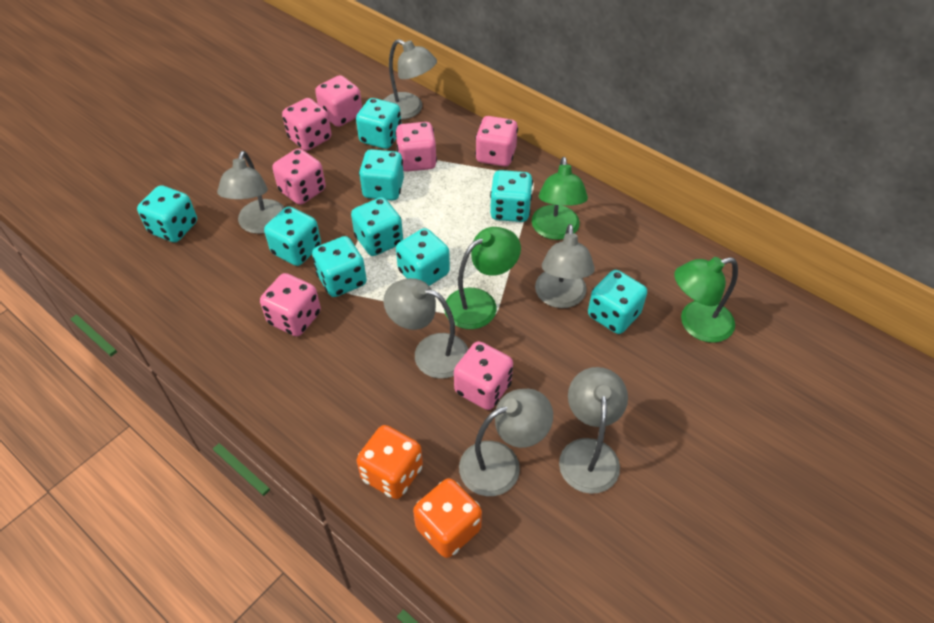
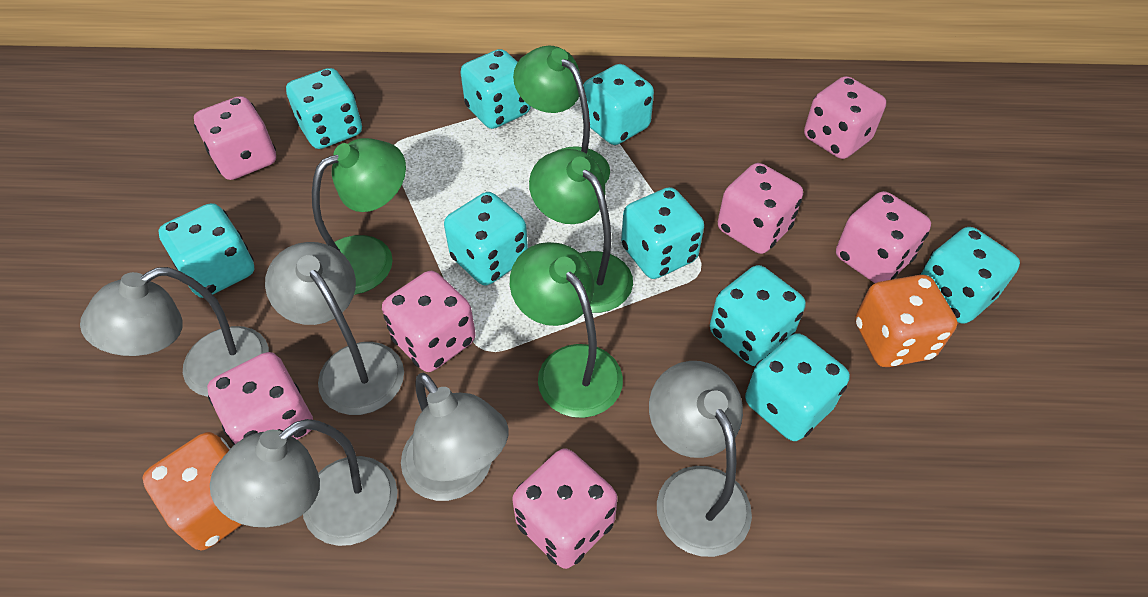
green lamp: 3 -> 4
grey lamp: 6 -> 5

